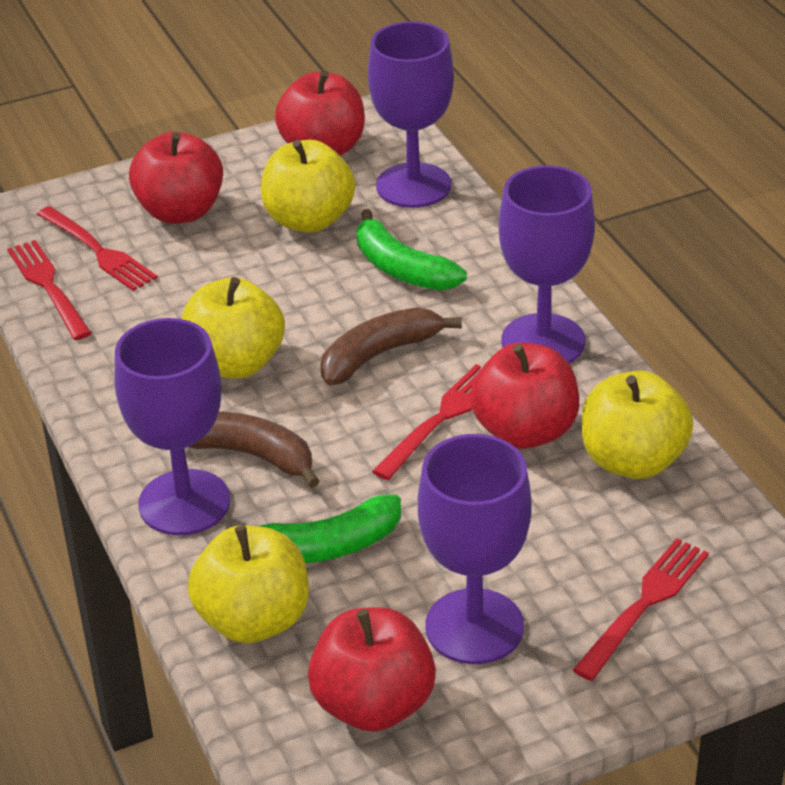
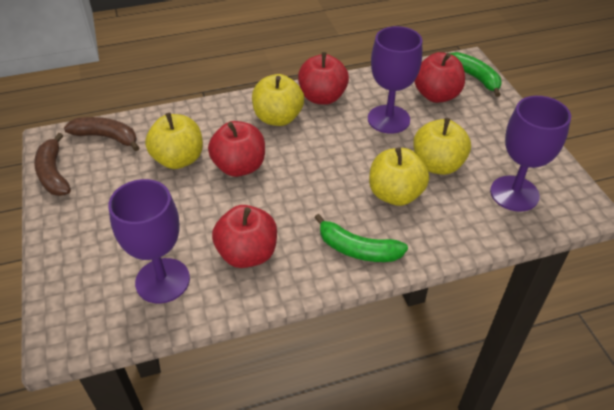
purple goblet: 4 -> 3
red fork: 4 -> 0

